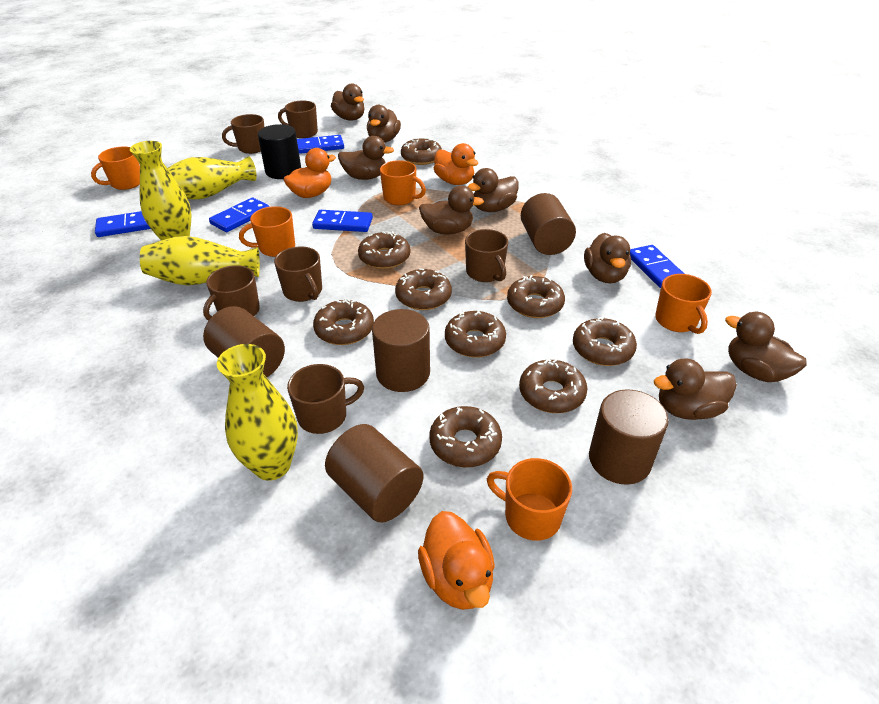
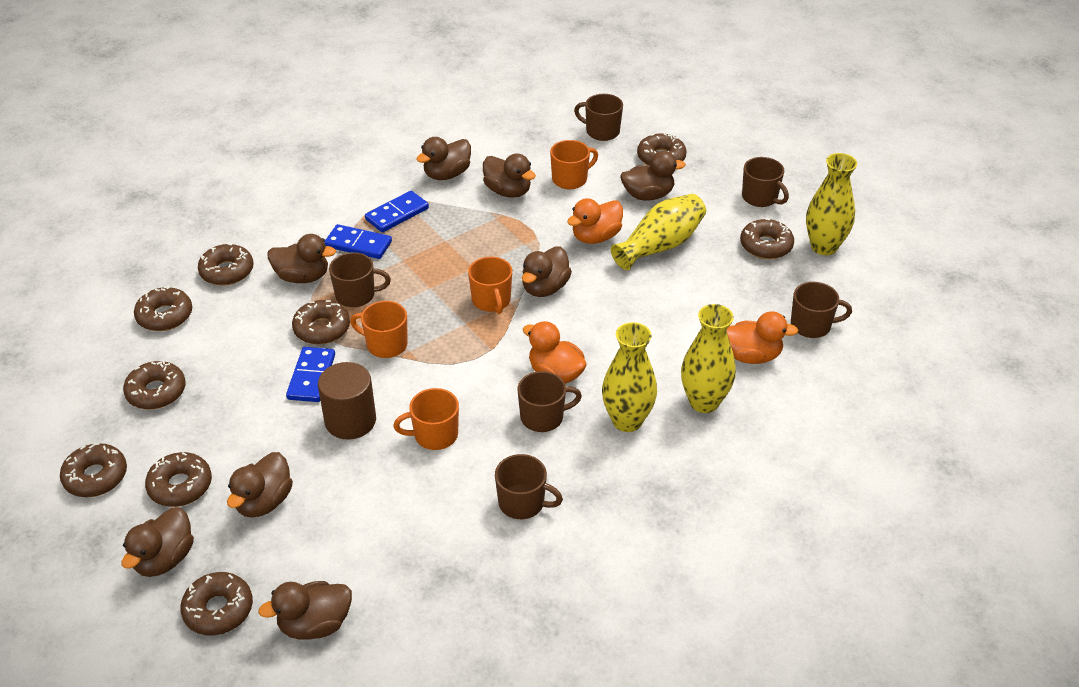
black cylinder: 1 -> 0
blue domino: 5 -> 3
brown cylinder: 5 -> 1
orange mug: 5 -> 4

